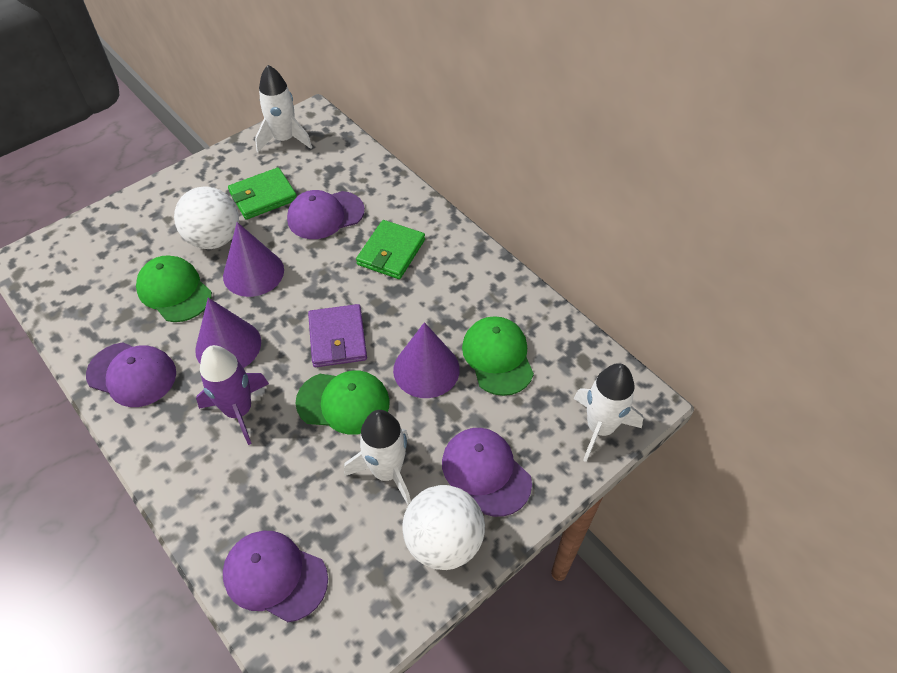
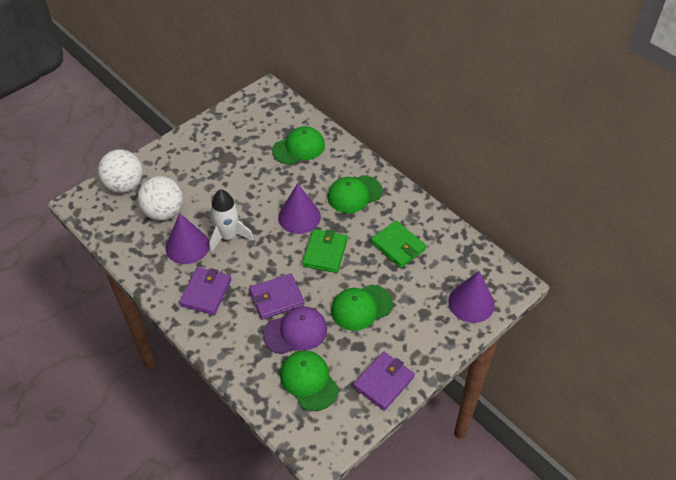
green cap: 3 -> 4
purple cap: 4 -> 1
purple rocket: 1 -> 0
purple wallet: 1 -> 3
white rocket: 3 -> 1

